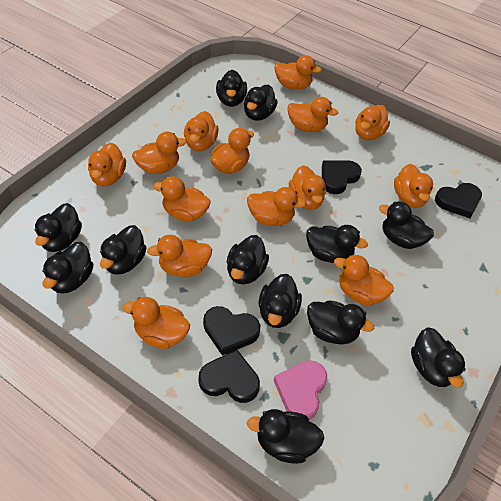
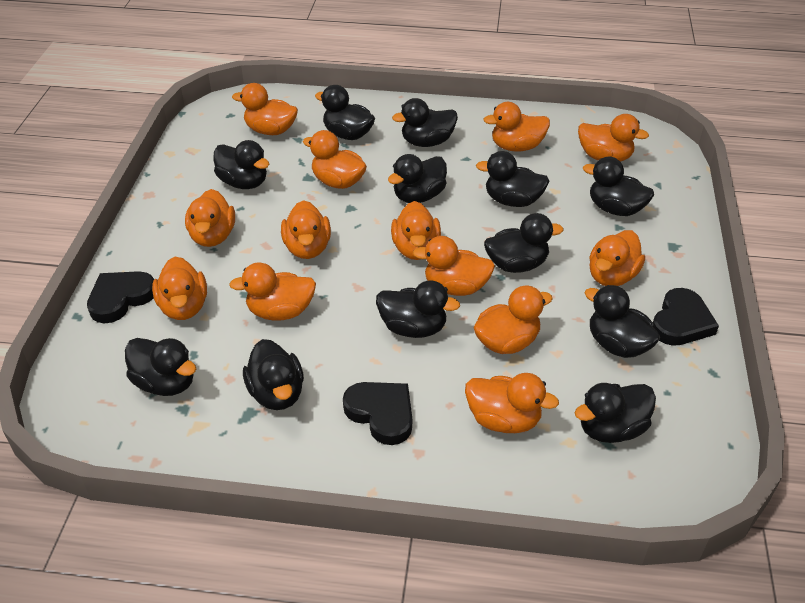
black heart: 4 -> 3
orange duck: 14 -> 13
pink heart: 1 -> 0

